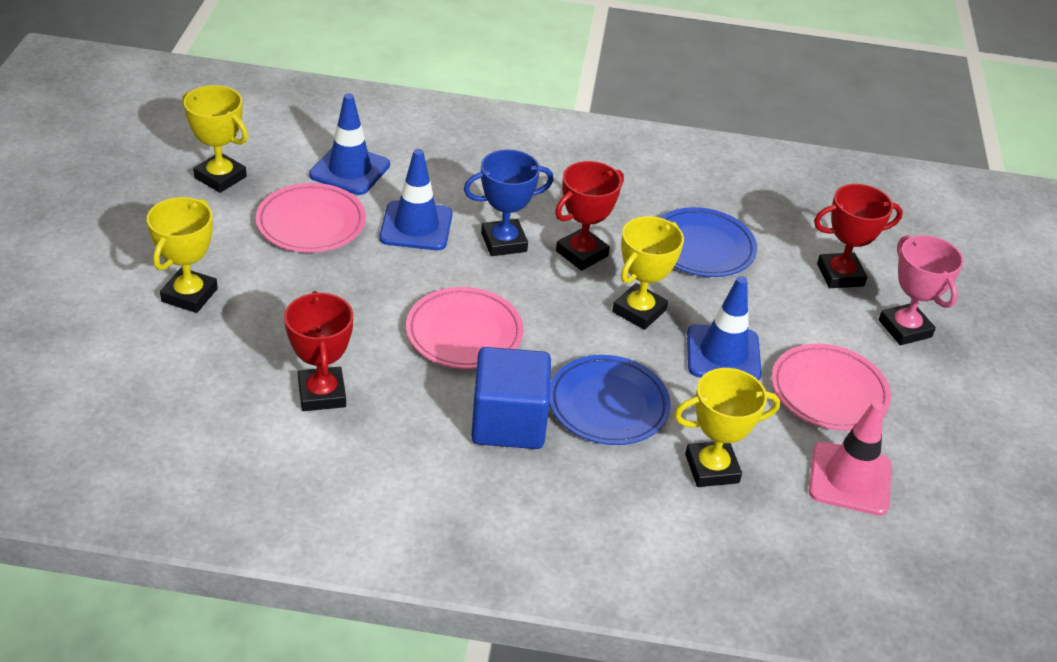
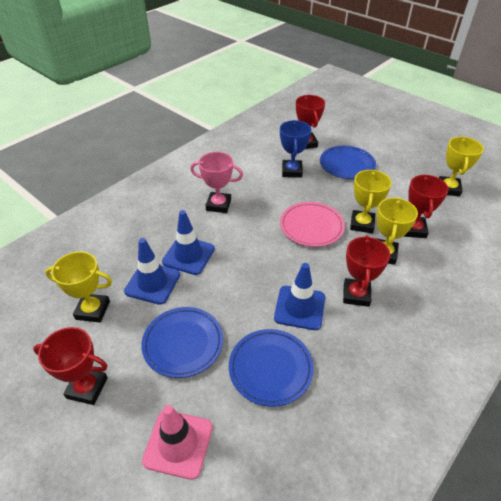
blue cube: 1 -> 0
blue plate: 2 -> 3
pink plate: 3 -> 1
red trophy: 3 -> 4

